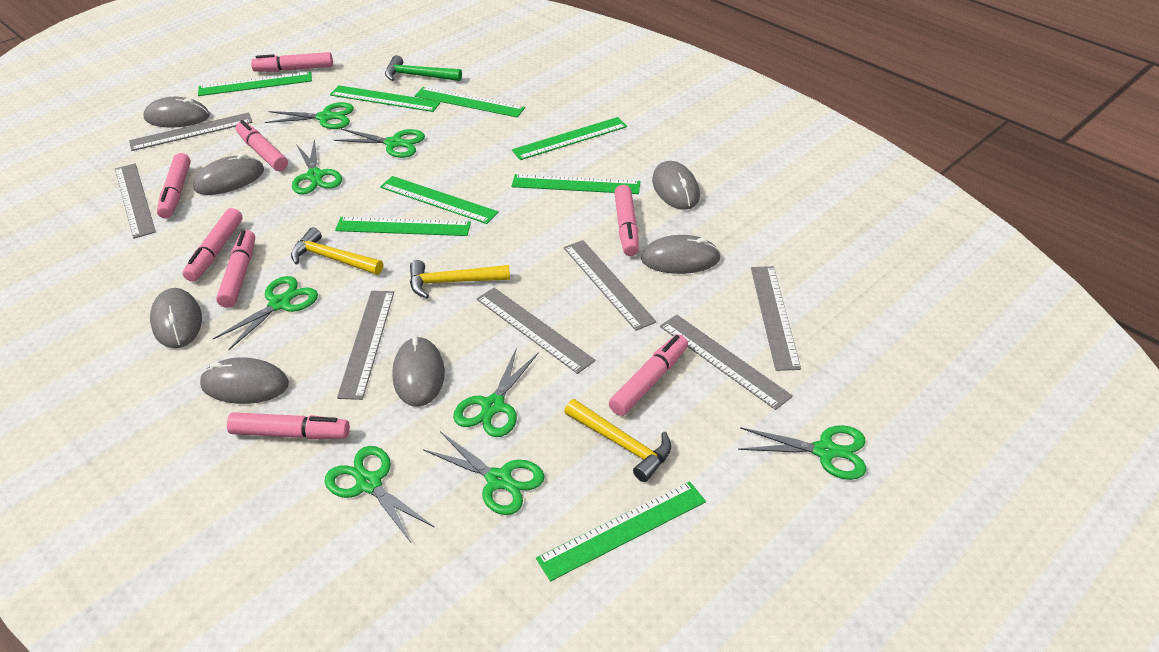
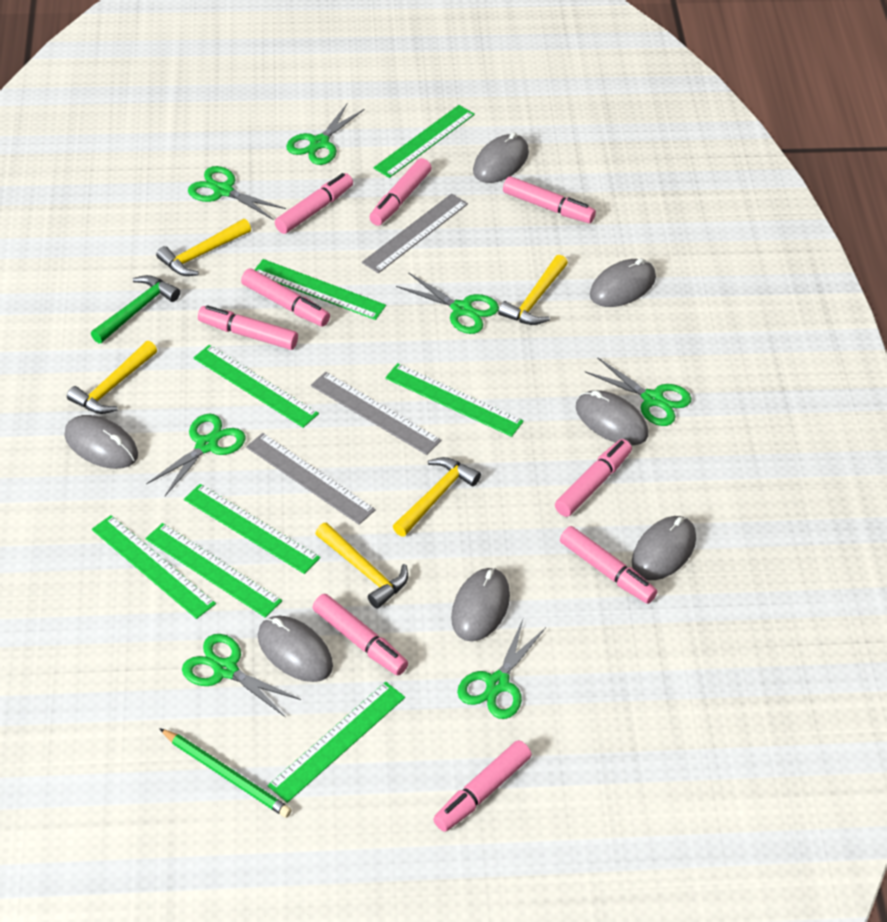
green pencil: 0 -> 1
green scissors: 8 -> 7
grey ruler: 7 -> 3
pink marker: 8 -> 9
yellow hammer: 3 -> 5

